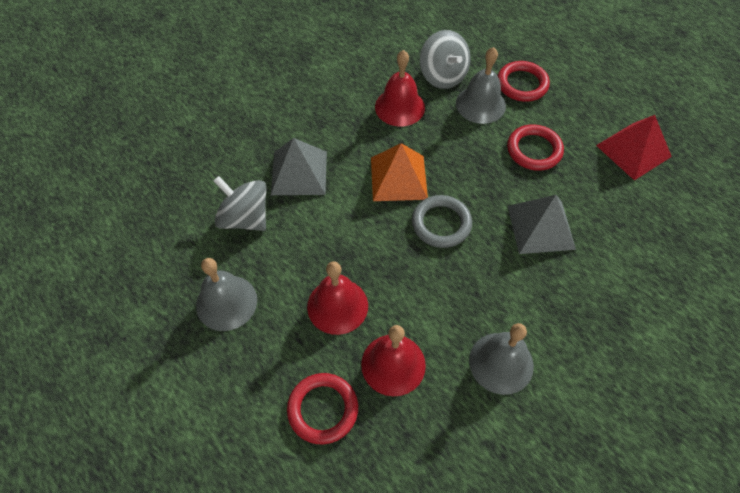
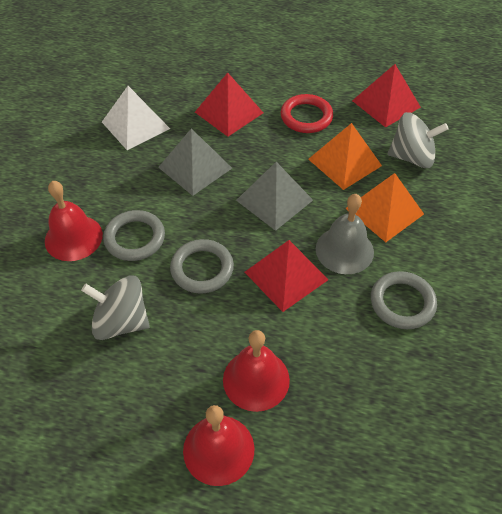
grey bell: 3 -> 1
grey ring: 1 -> 3
orange pyramid: 1 -> 2
red pyramid: 1 -> 3
red ring: 3 -> 1
white pyramid: 0 -> 1

